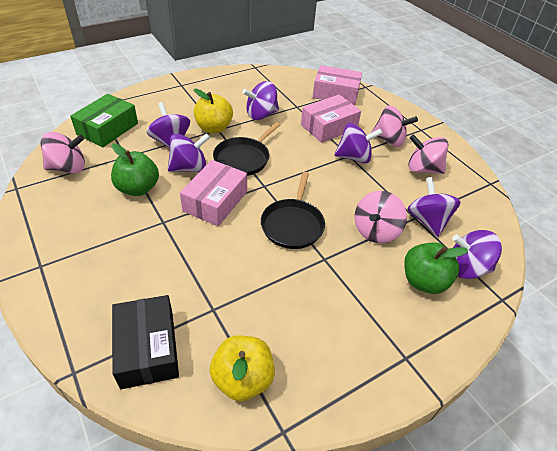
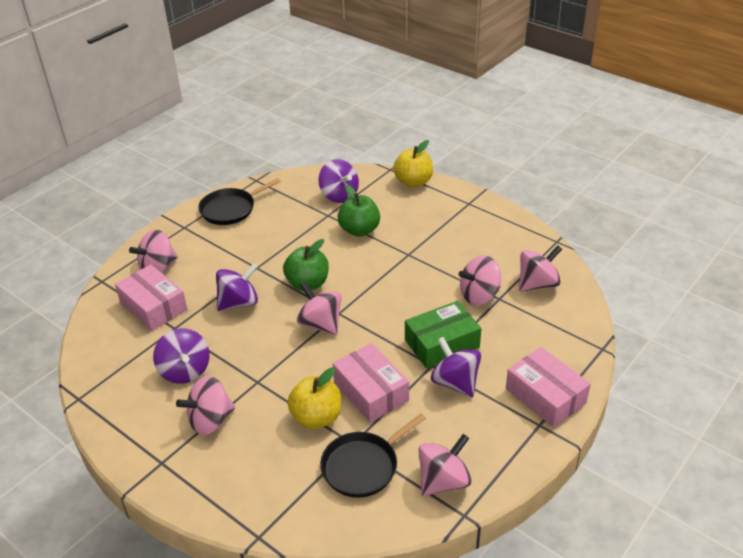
black box: 1 -> 0
pink spinning top: 4 -> 6
purple spinning top: 6 -> 4

